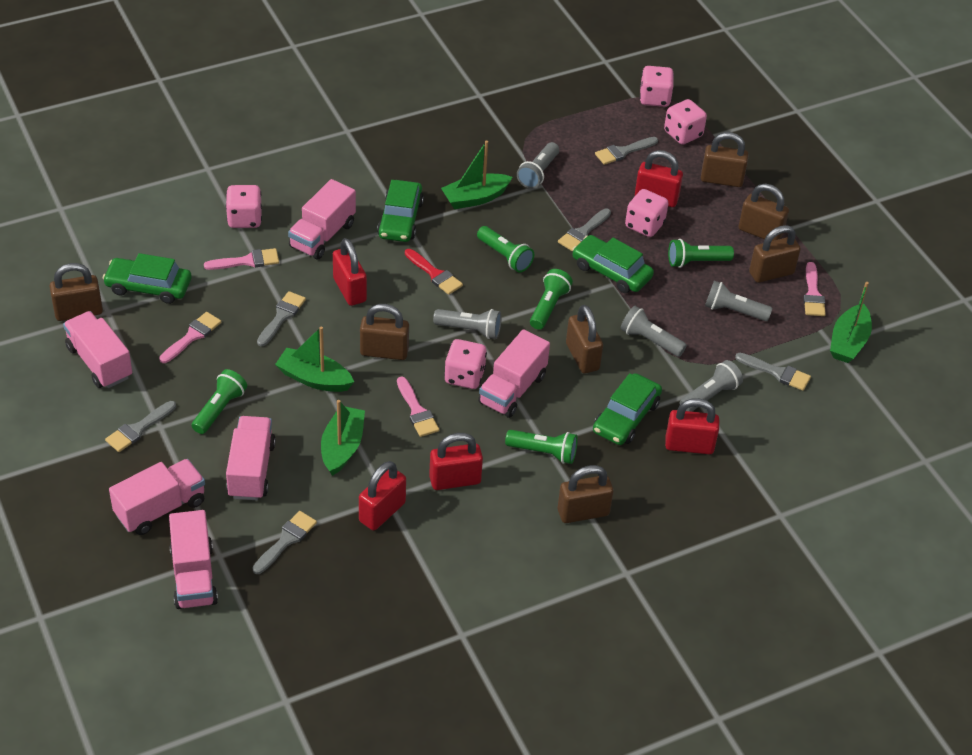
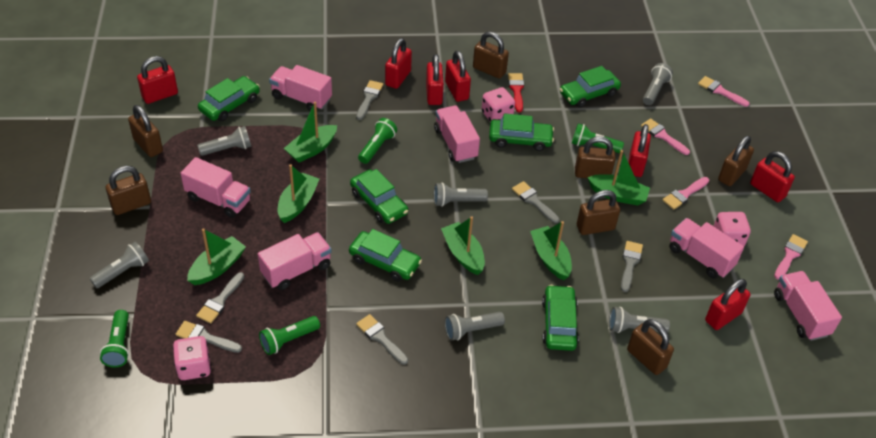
green boat: 4 -> 6
green car: 4 -> 6
green flashlight: 5 -> 4
grey flashlight: 5 -> 6
pink dice: 5 -> 3
red padlock: 5 -> 7

